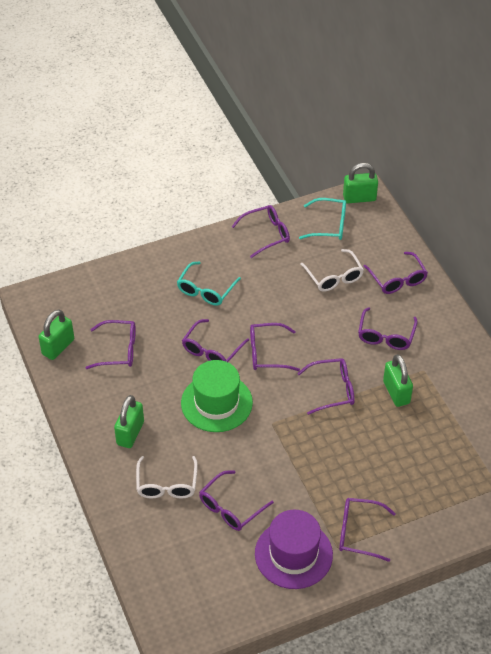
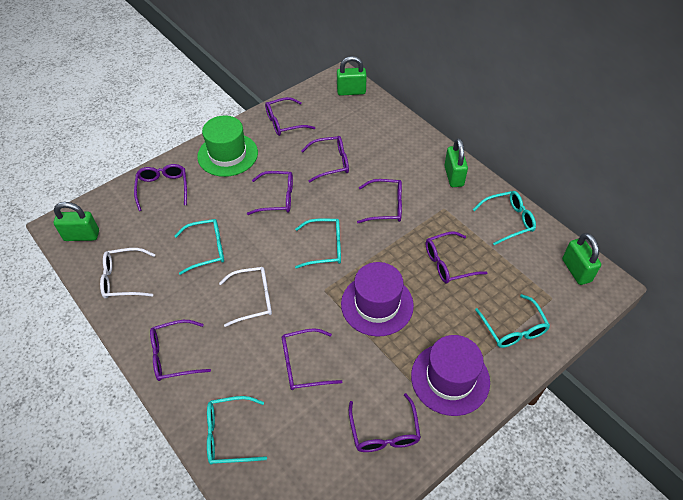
purple hat: 1 -> 2
turquoise glasses: 2 -> 5

